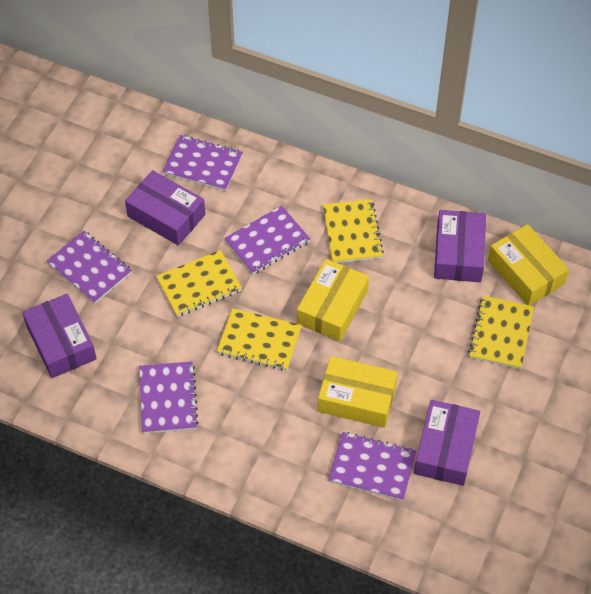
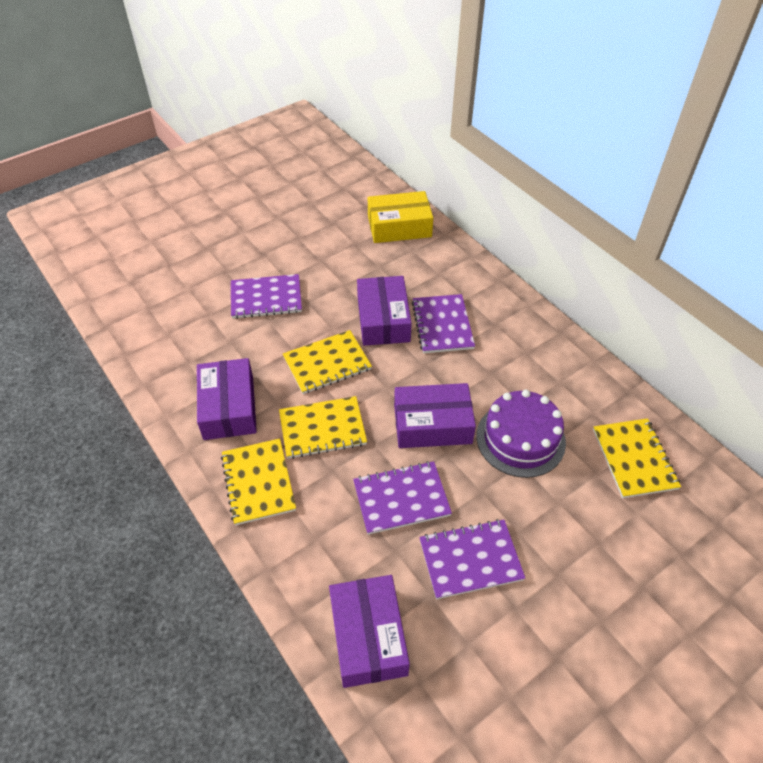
purple cake: 0 -> 1
purple notebook: 5 -> 4
yellow box: 3 -> 1

